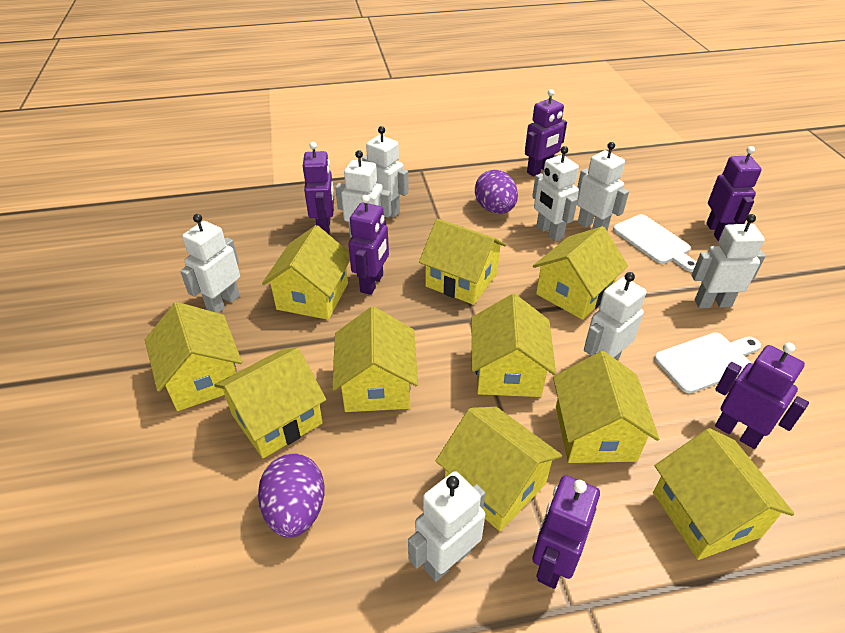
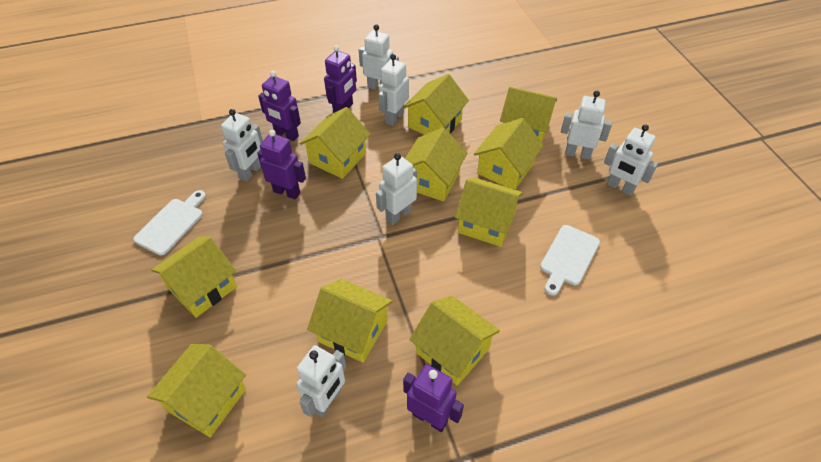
purple egg: 2 -> 0
purple robot: 6 -> 4
white robot: 8 -> 7

